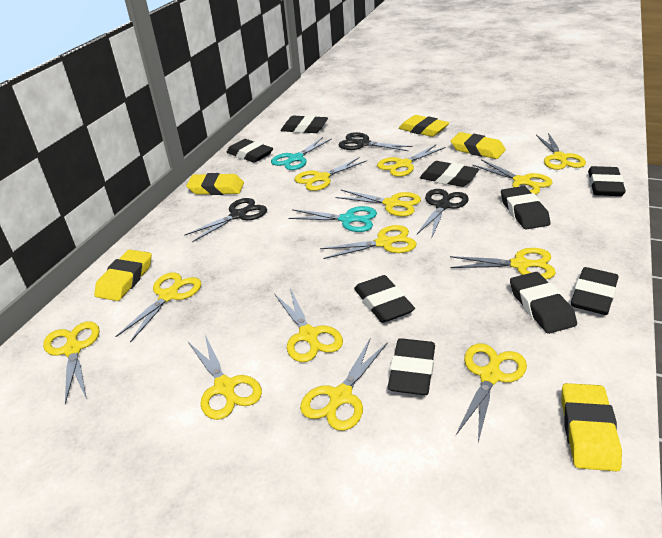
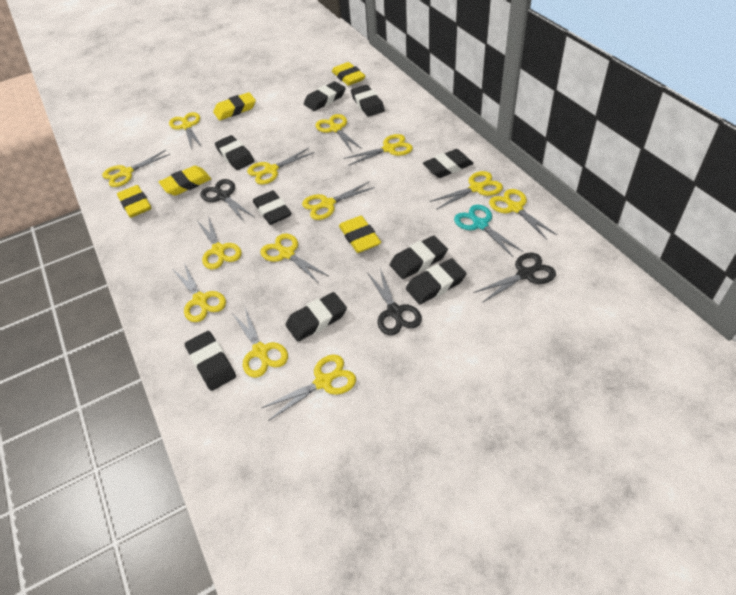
turquoise scissors: 2 -> 1

